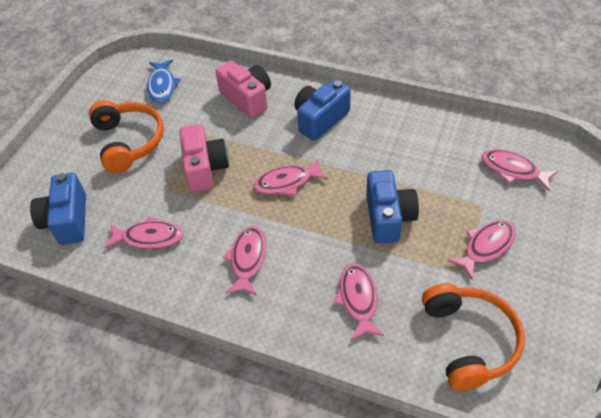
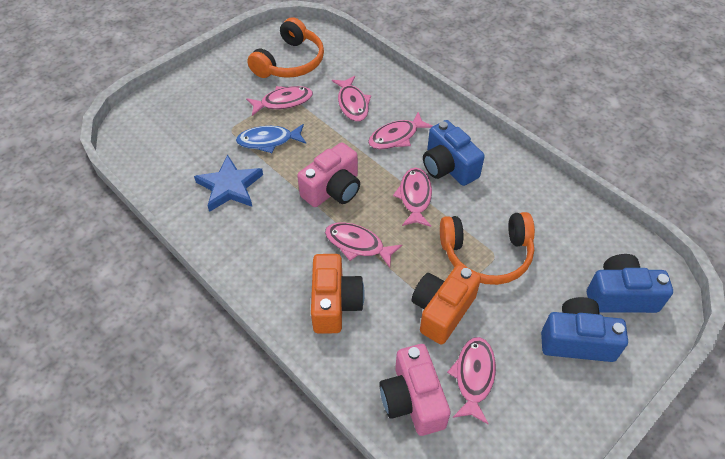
blue star: 0 -> 1
orange camera: 0 -> 2

